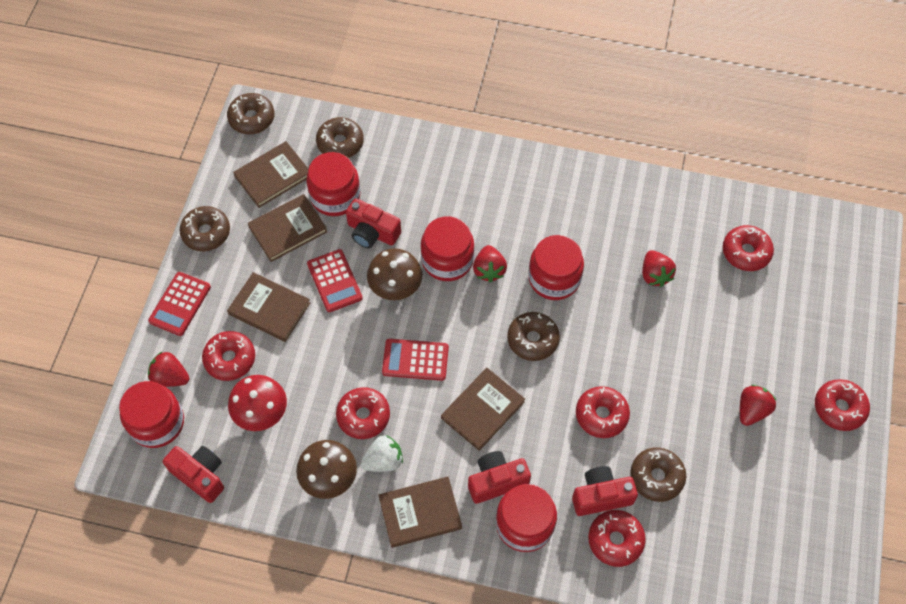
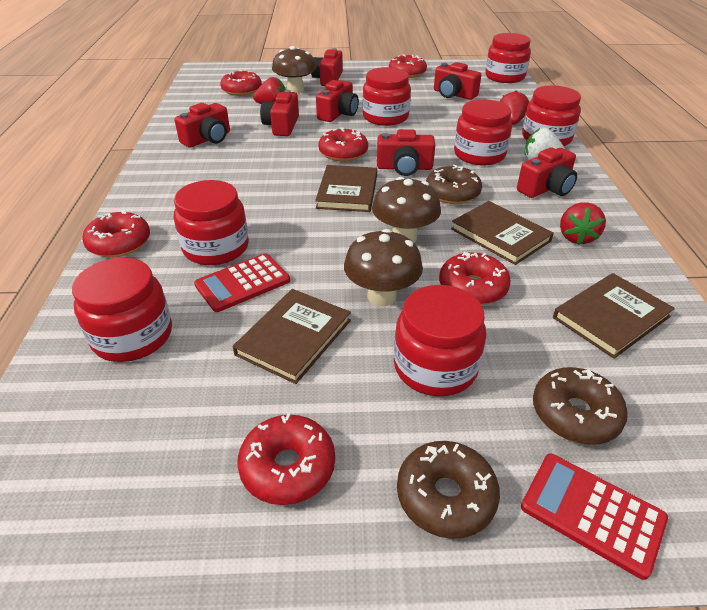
brown book: 5 -> 4
brown donut: 5 -> 3
brown mushroom: 2 -> 3
red calculator: 3 -> 2
red camera: 4 -> 7
red jar: 5 -> 7
red mushroom: 1 -> 0
red strawberry: 4 -> 3

